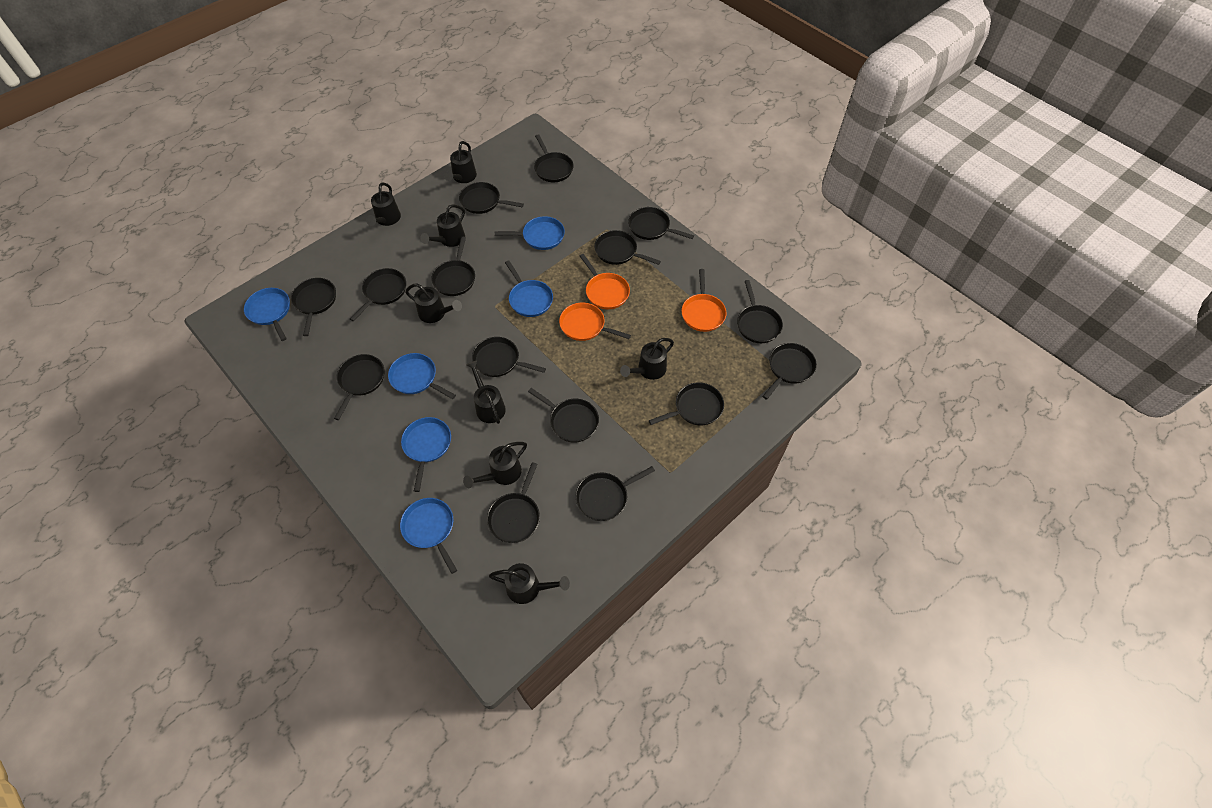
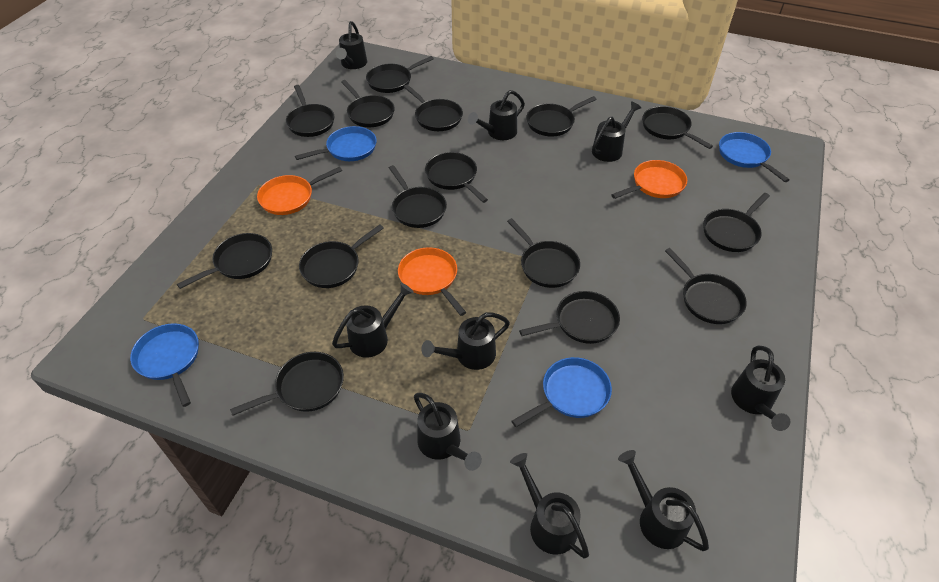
black watering can: 8 -> 9
blue pan: 6 -> 4

